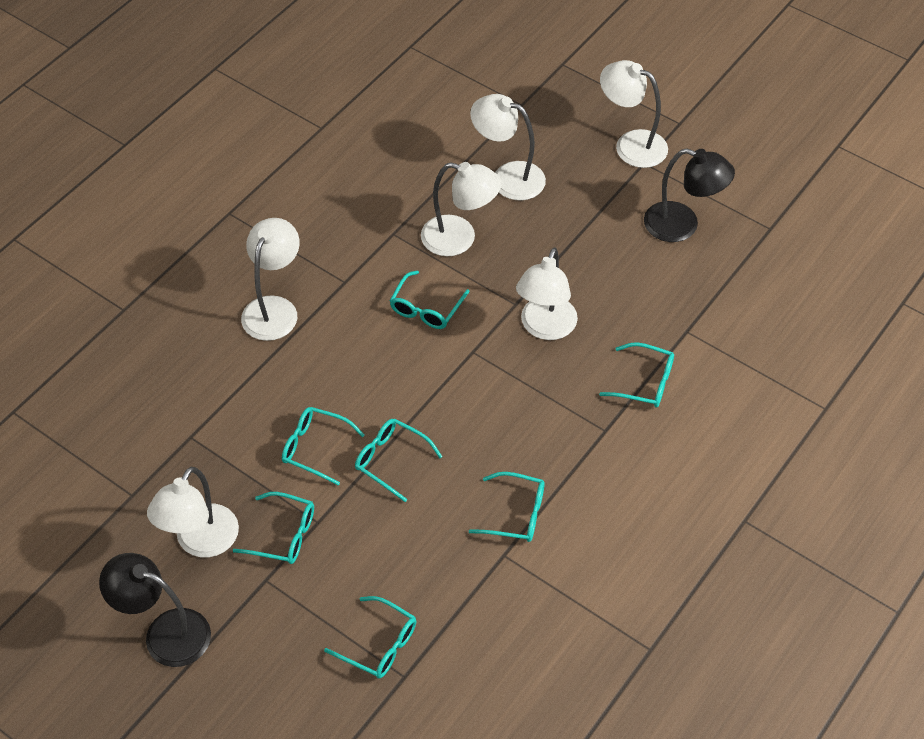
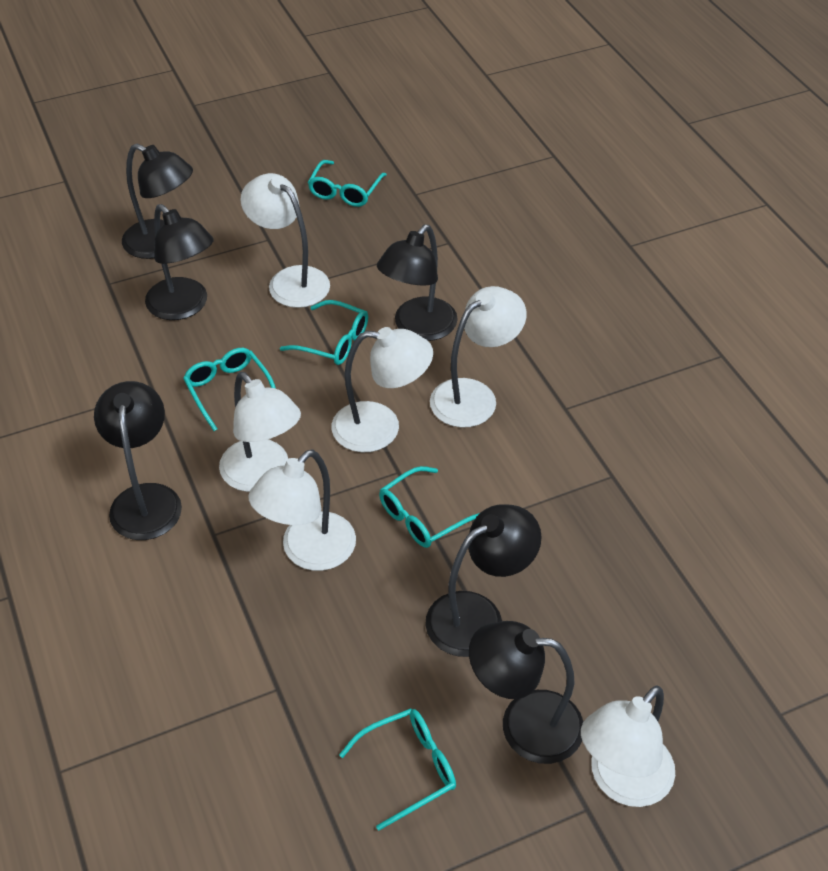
black lamp: 2 -> 6
turquoise glasses: 7 -> 5

